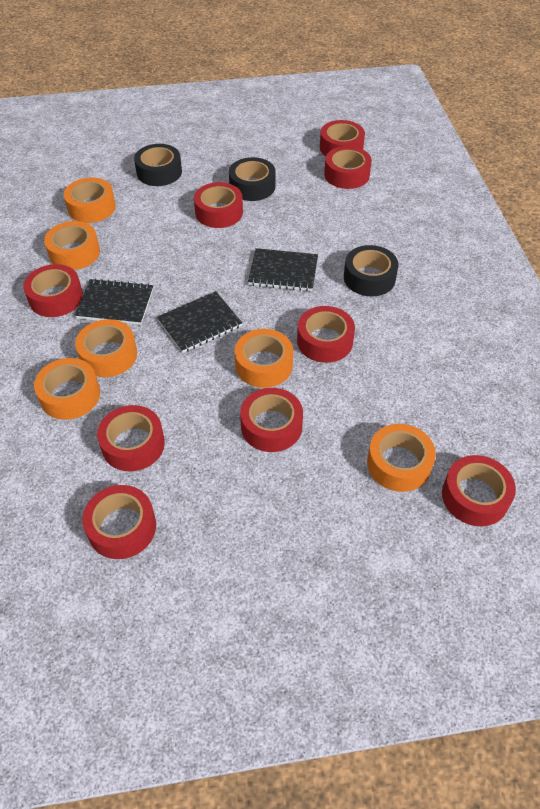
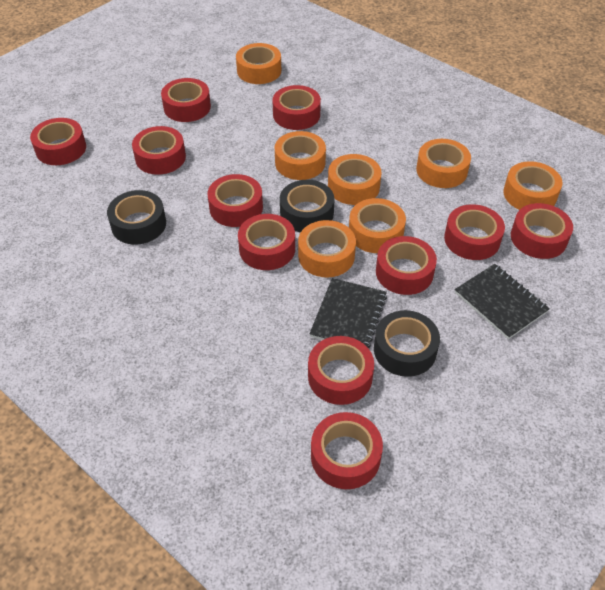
black notebook: 3 -> 2
orange tape: 6 -> 7
red tape: 9 -> 11

